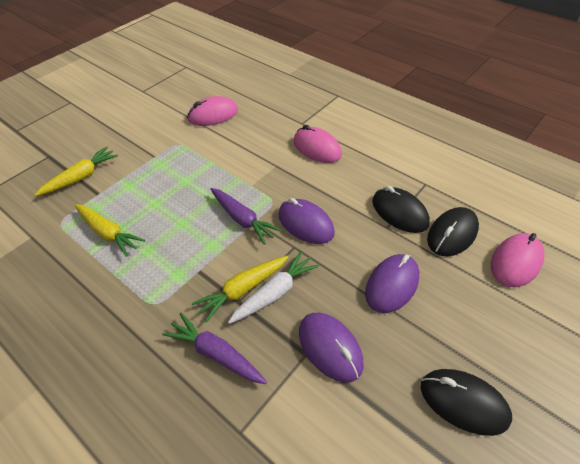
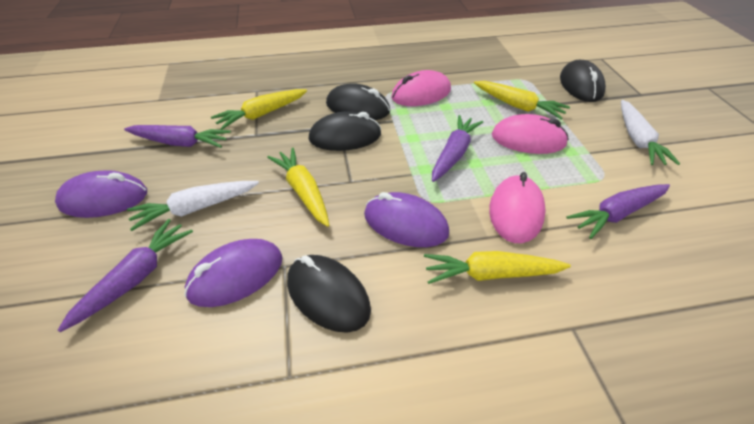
black mouse: 3 -> 4
purple carrot: 2 -> 4
white carrot: 1 -> 2
yellow carrot: 3 -> 4

